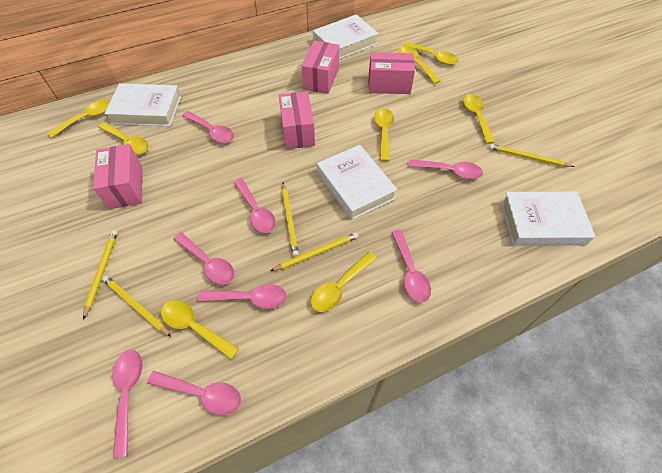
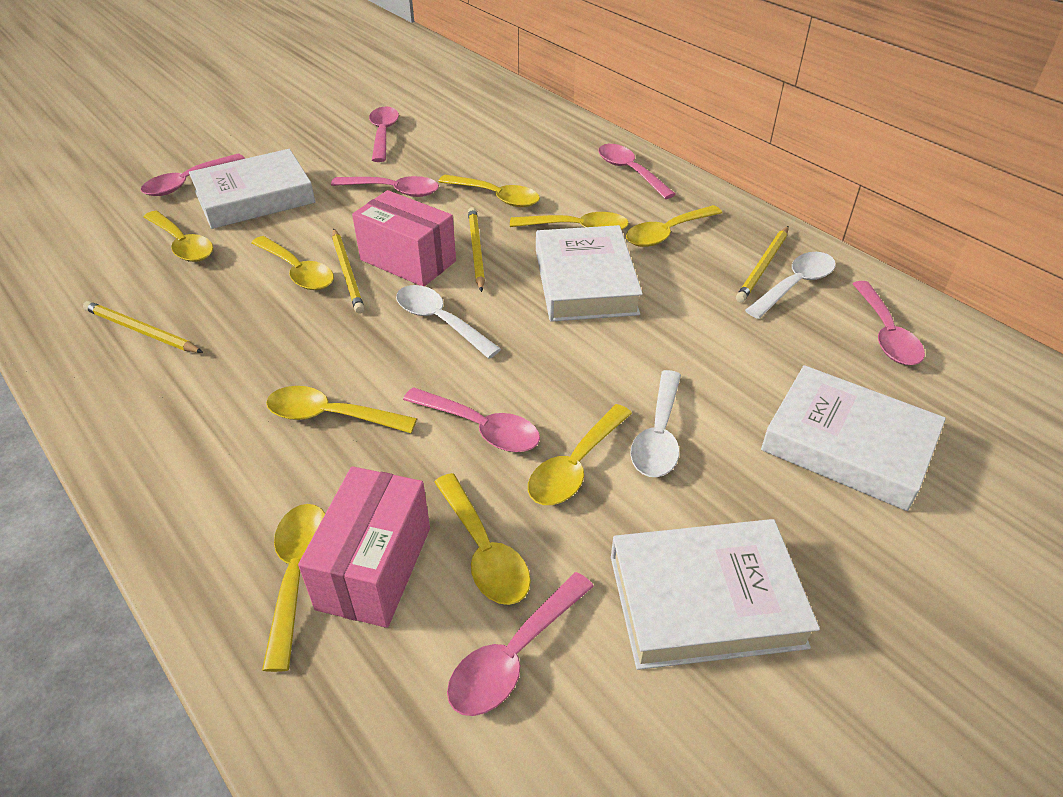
pink box: 4 -> 2
pink spoon: 8 -> 7
white spoon: 0 -> 3
yellow pencil: 5 -> 4
yellow spoon: 8 -> 9

